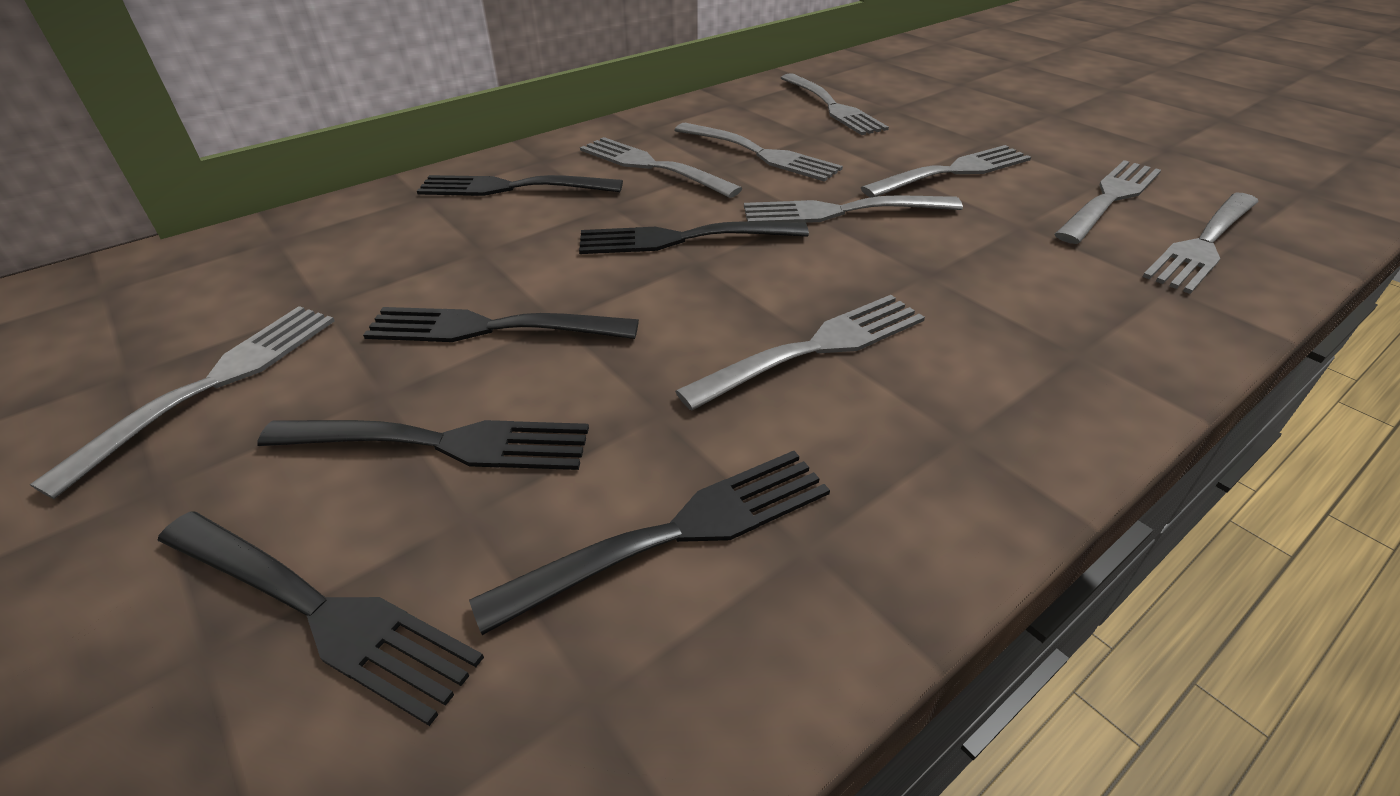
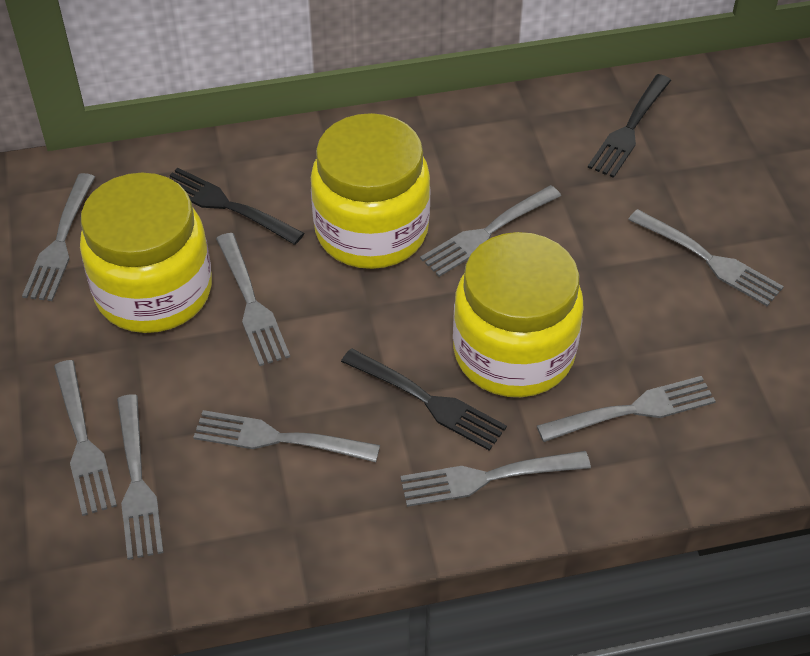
black fork: 6 -> 3
yellow jar: 0 -> 3

